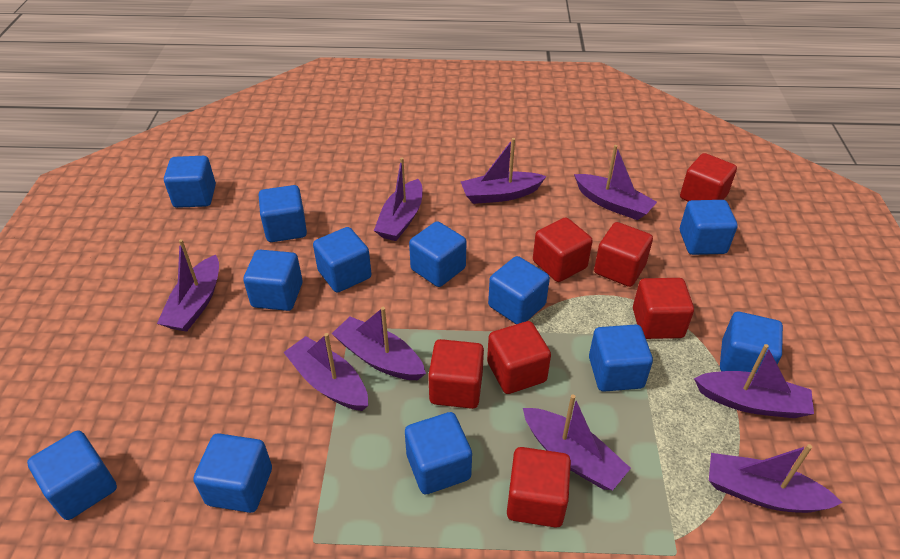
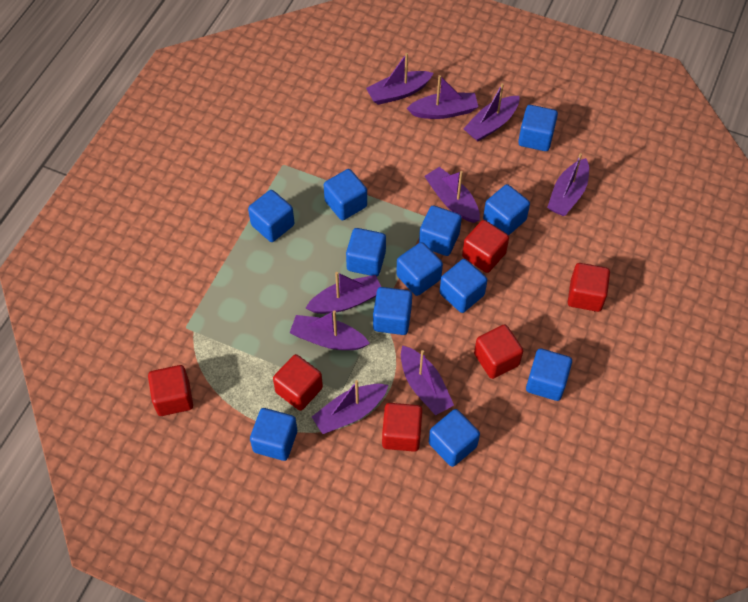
red cube: 7 -> 6

